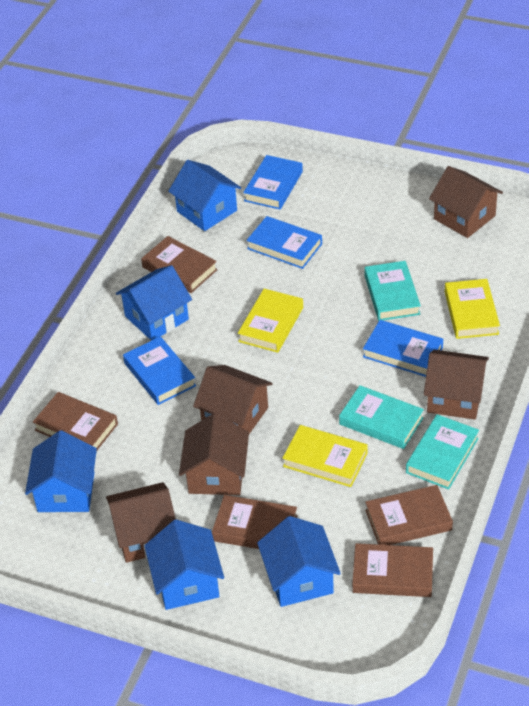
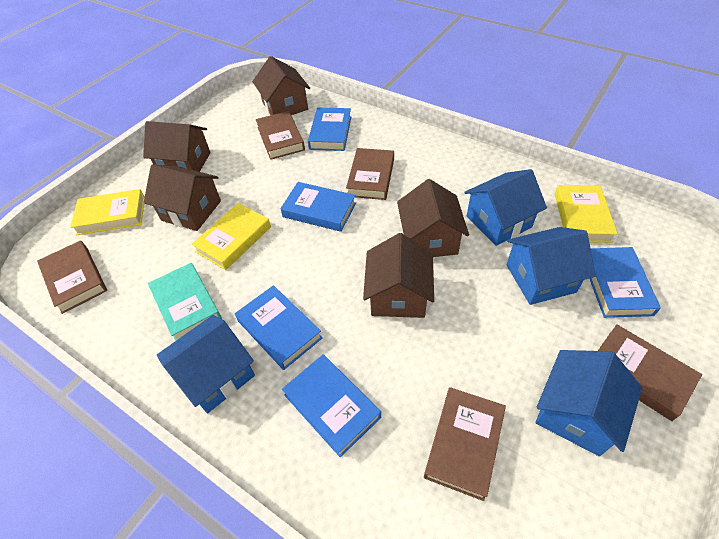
blue book: 4 -> 5
blue house: 5 -> 4
turquoise book: 3 -> 1

